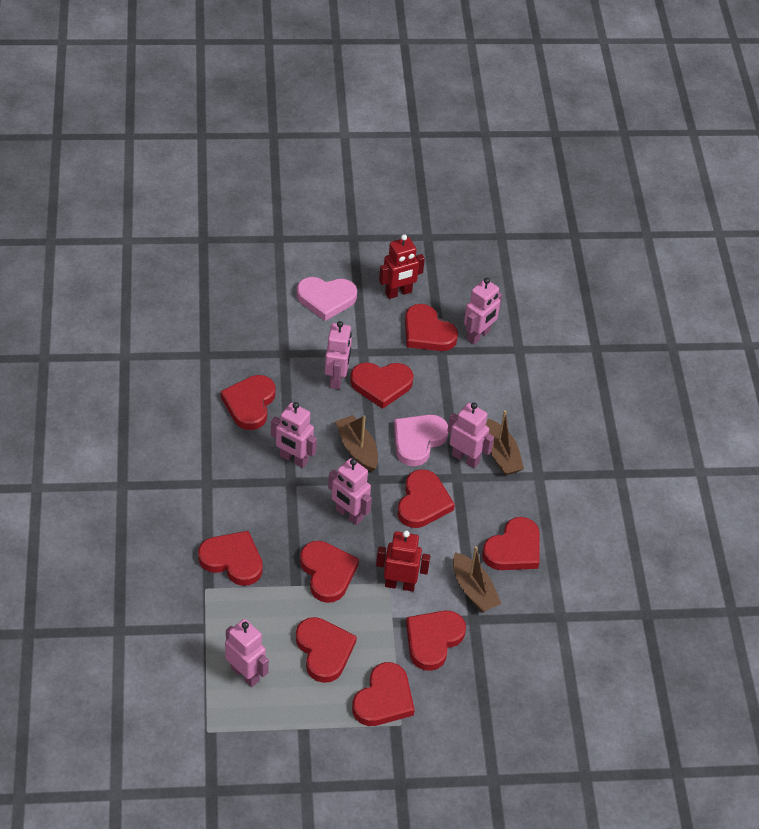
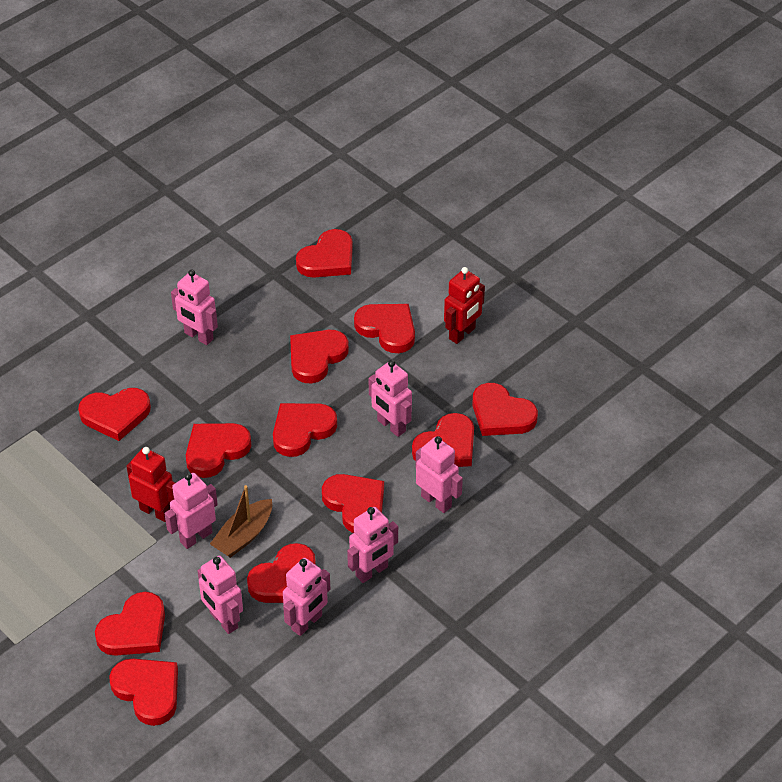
brown boat: 3 -> 1
pink heart: 2 -> 0
pink robot: 6 -> 7
red heart: 10 -> 12

